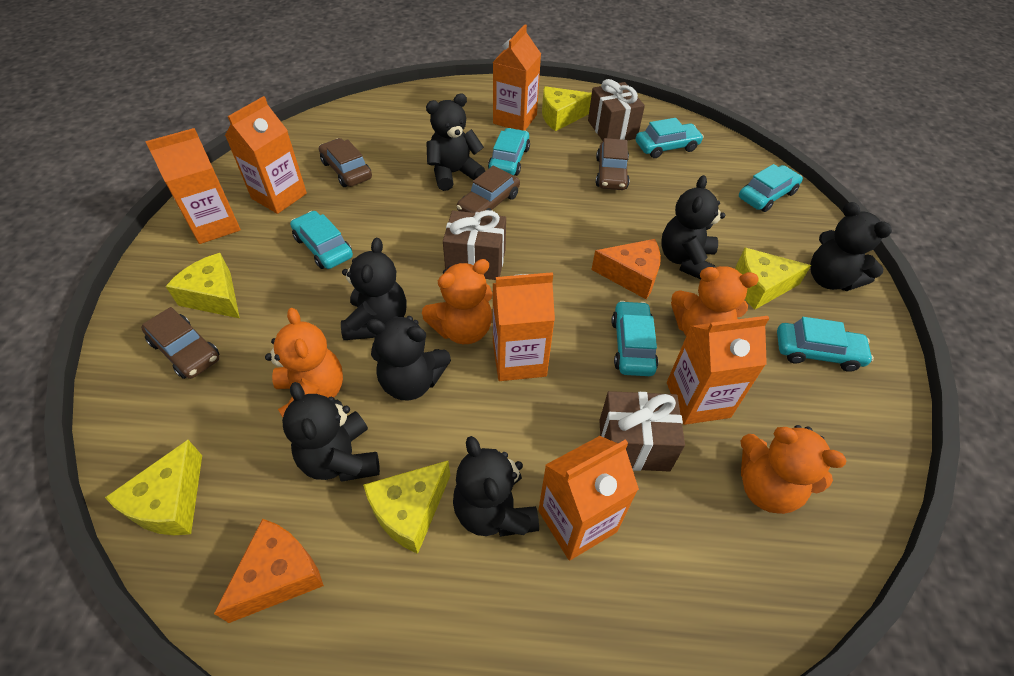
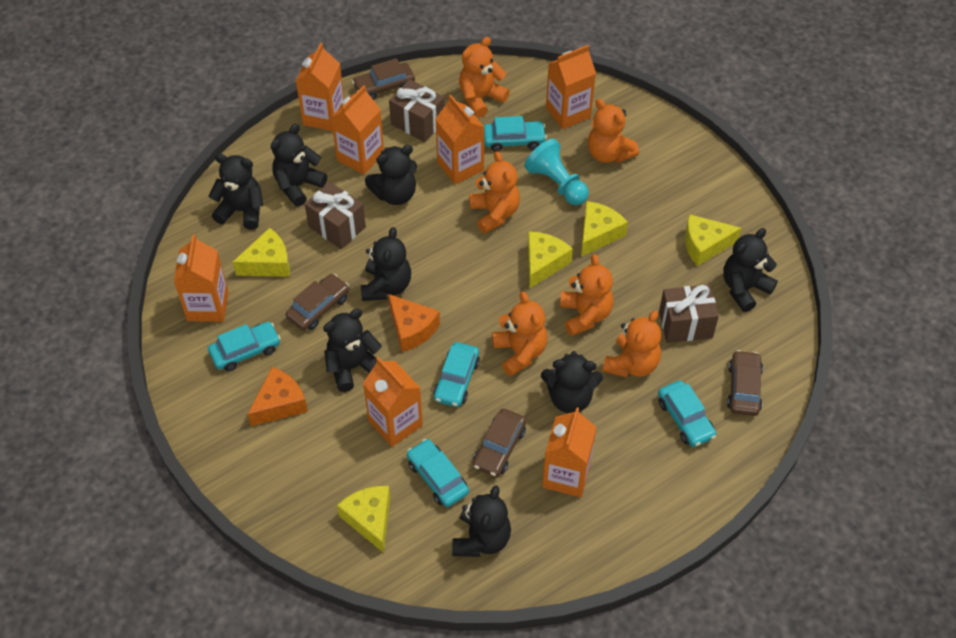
black teddy bear: 7 -> 8
orange carton: 6 -> 7
orange teddy bear: 4 -> 6
turquoise car: 6 -> 5
turquoise pawn: 0 -> 1

